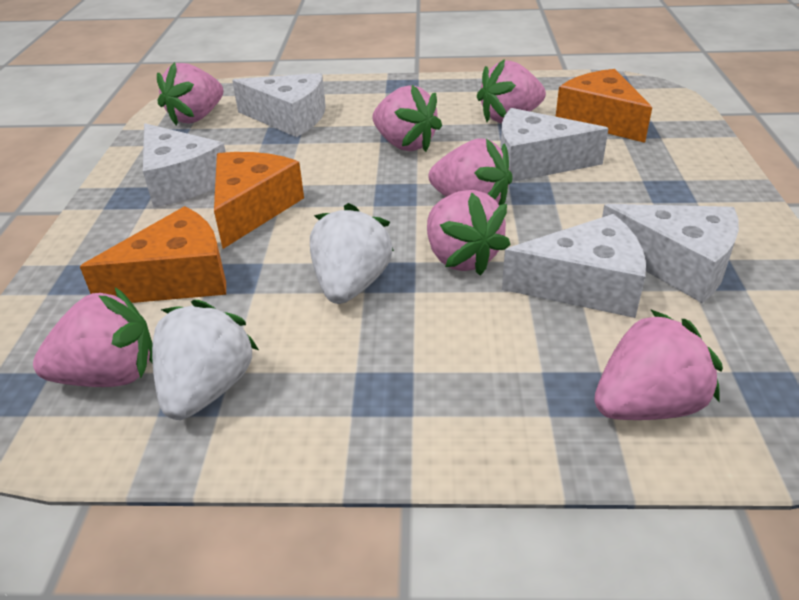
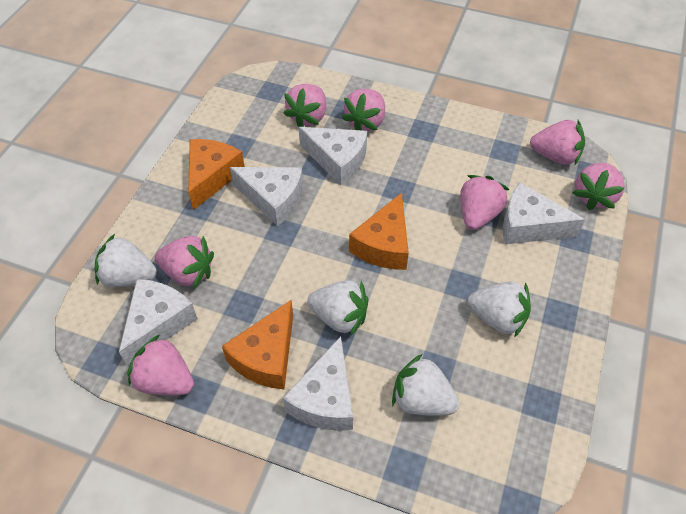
white strawberry: 2 -> 4

